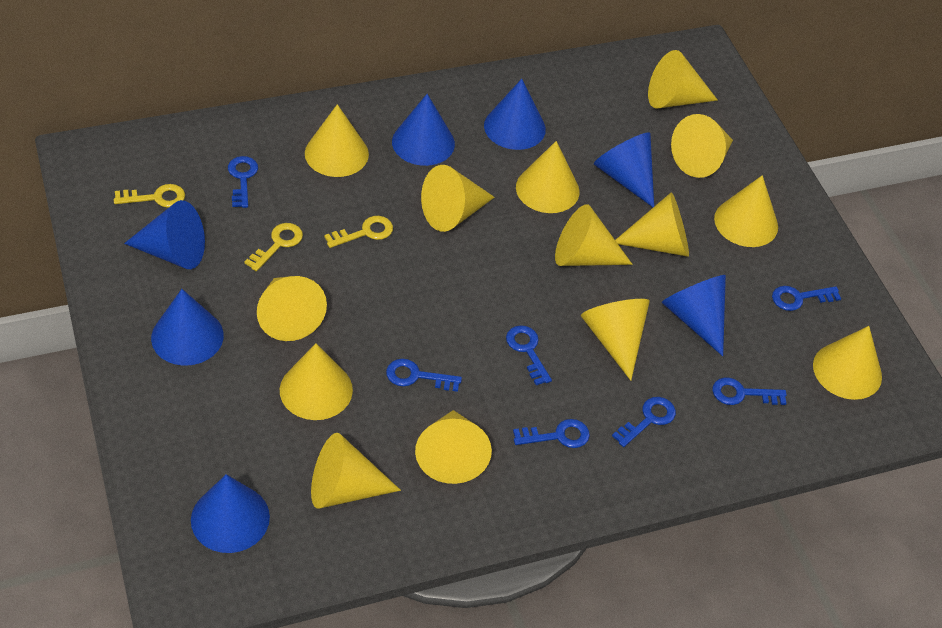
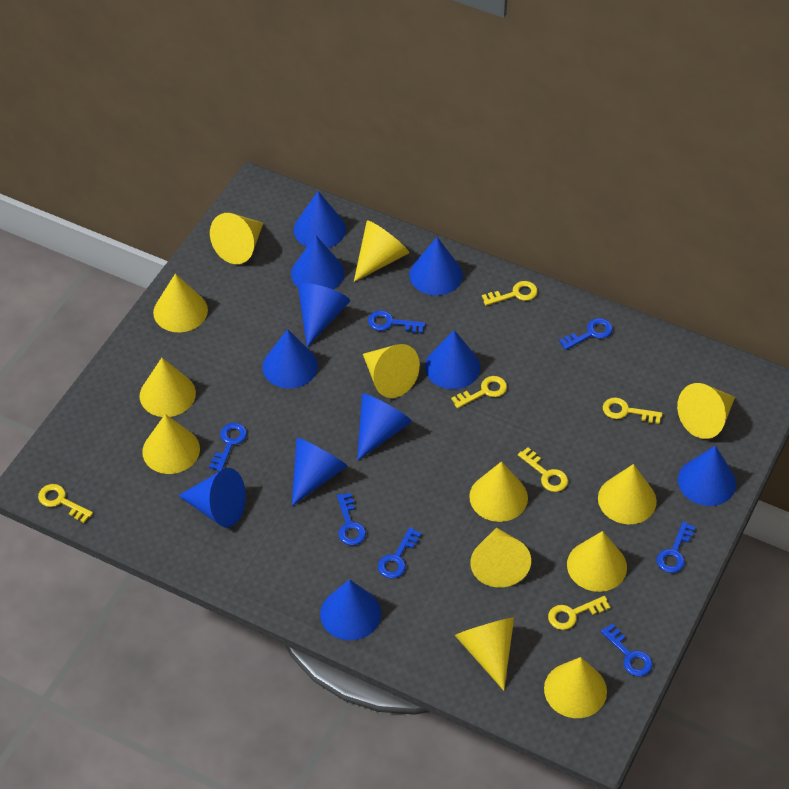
blue cone: 7 -> 11
yellow cone: 14 -> 13
yellow key: 3 -> 6

